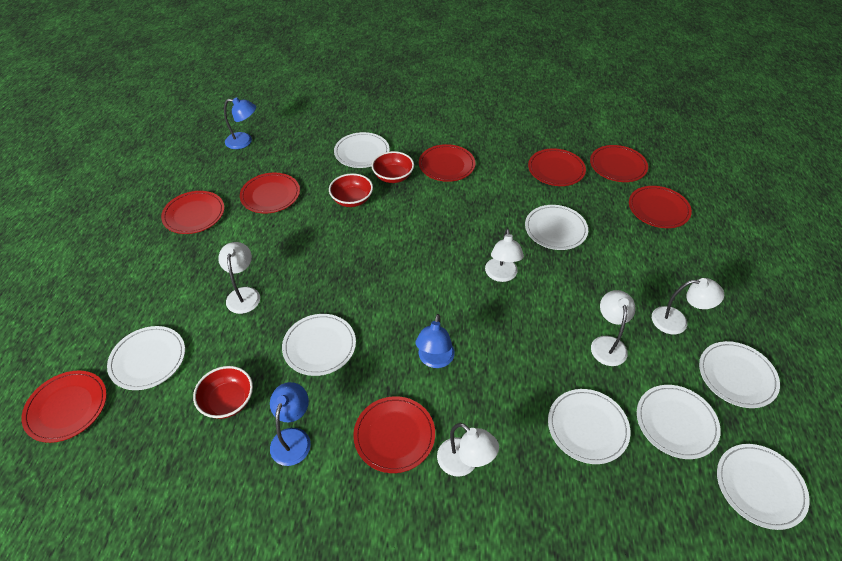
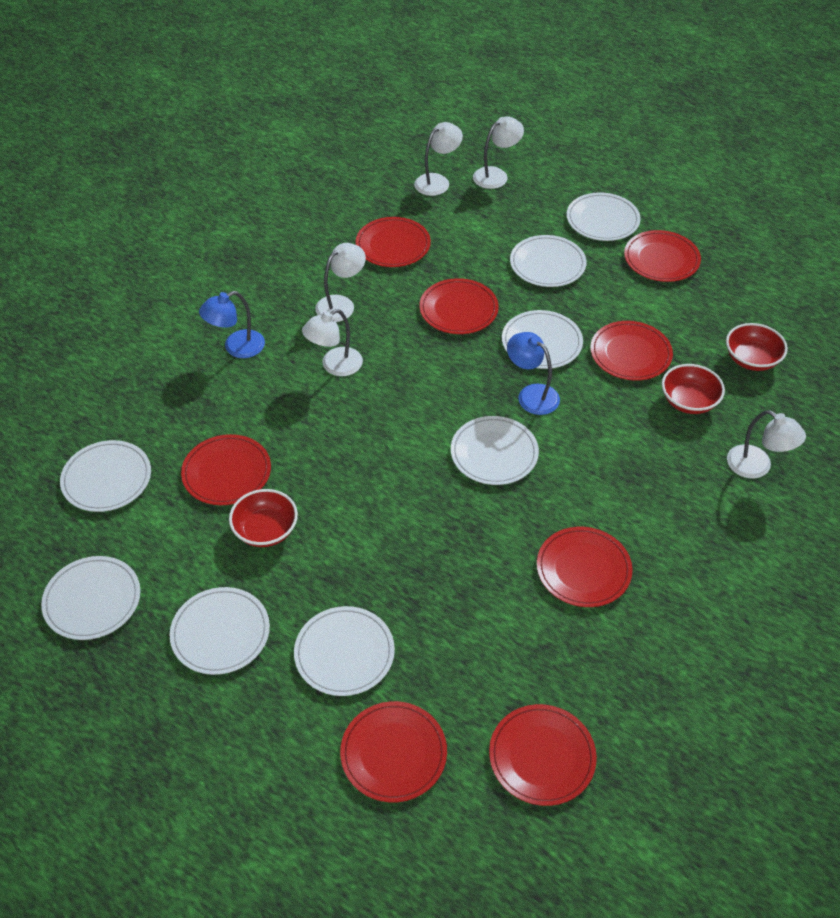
blue lamp: 3 -> 2

